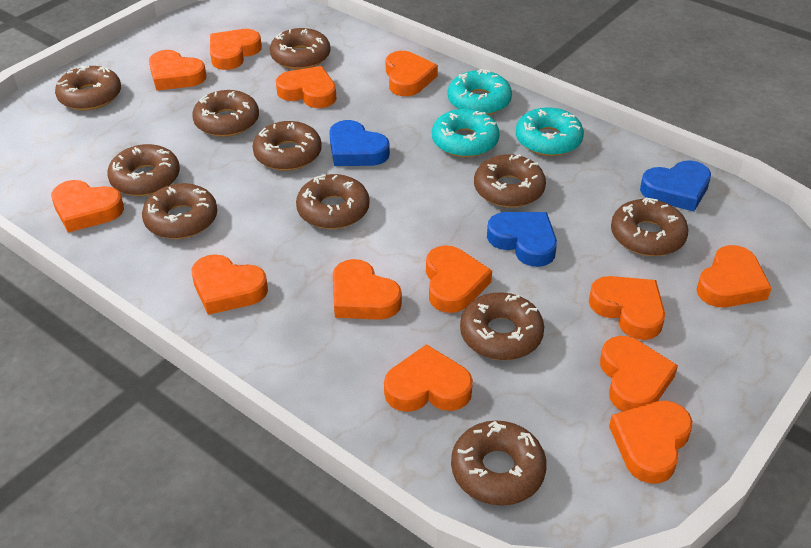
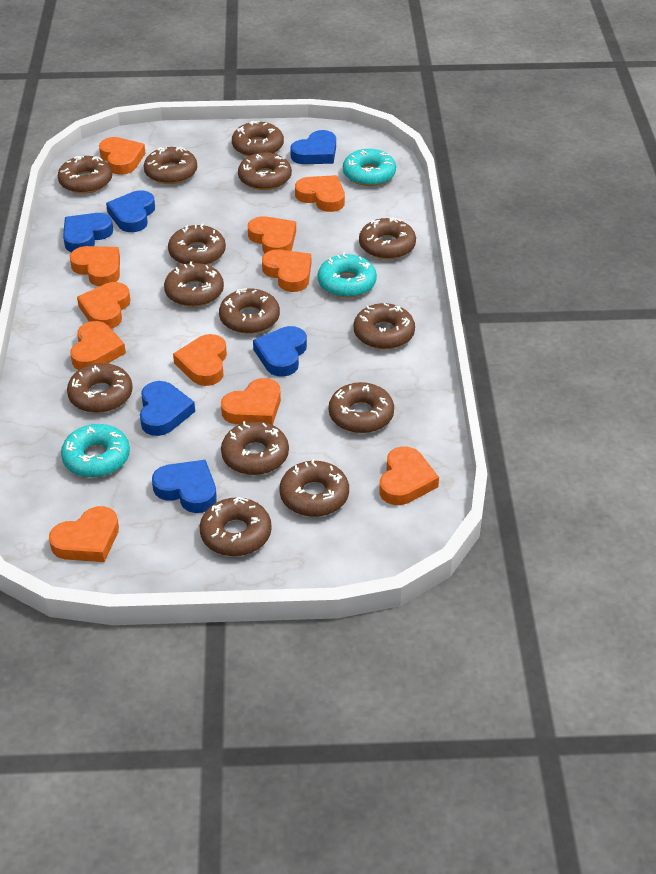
blue heart: 3 -> 6
brown donut: 11 -> 14
orange heart: 13 -> 11

